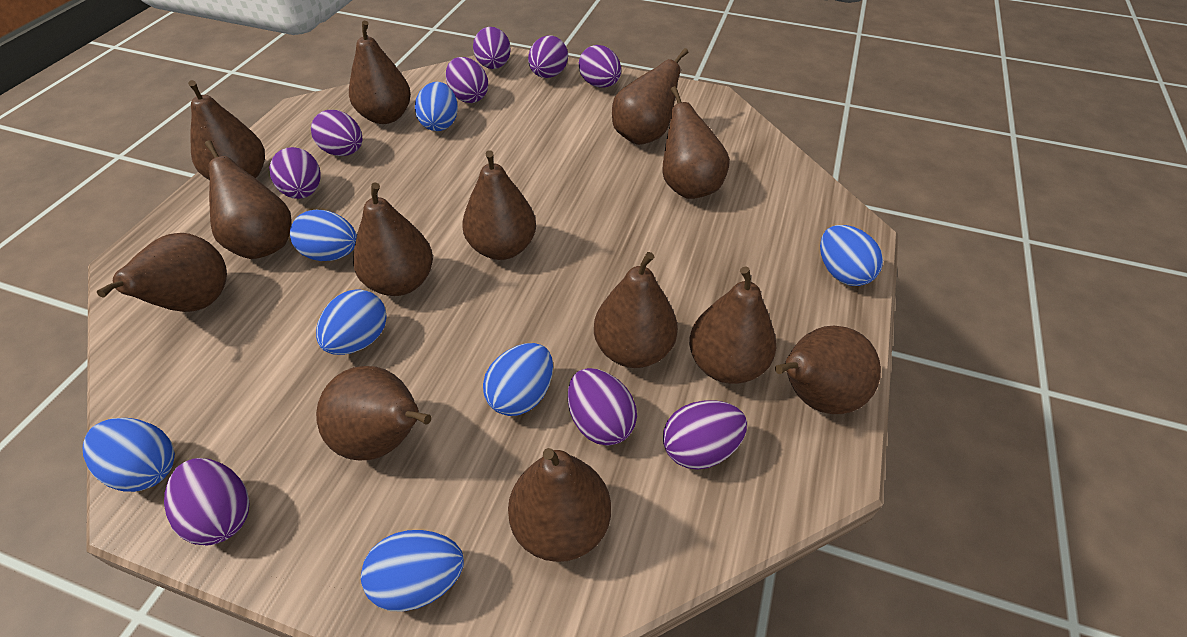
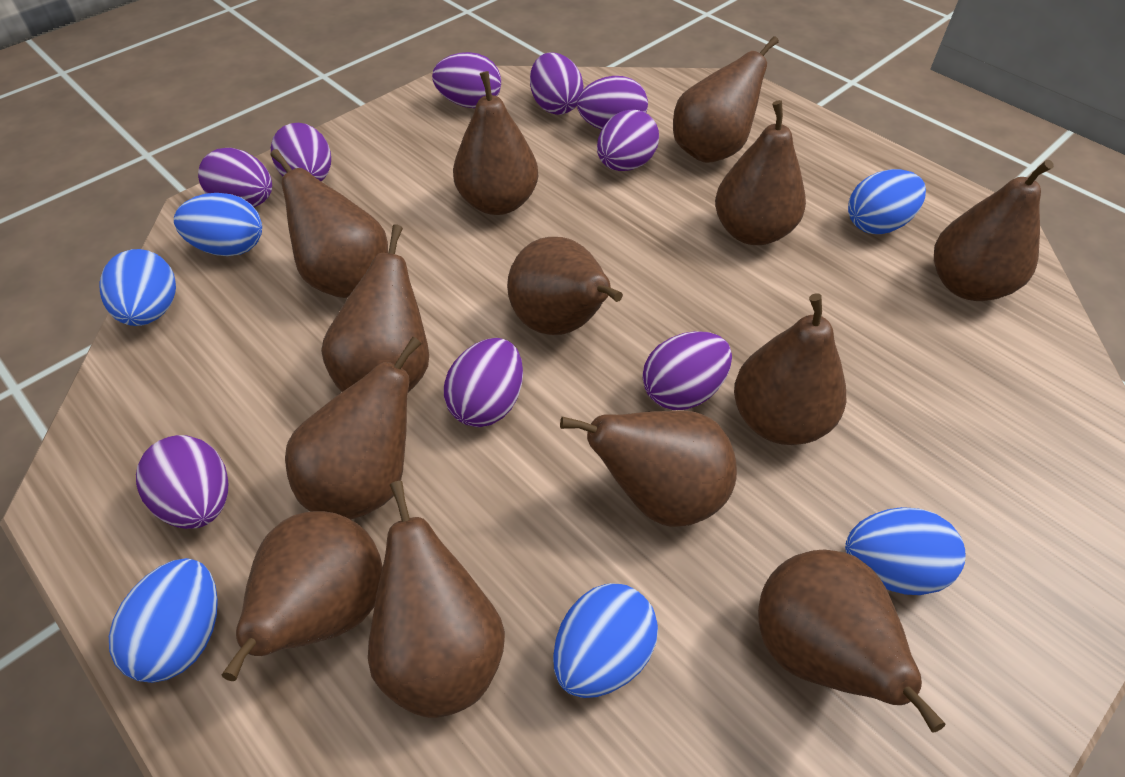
blue egg: 7 -> 6

